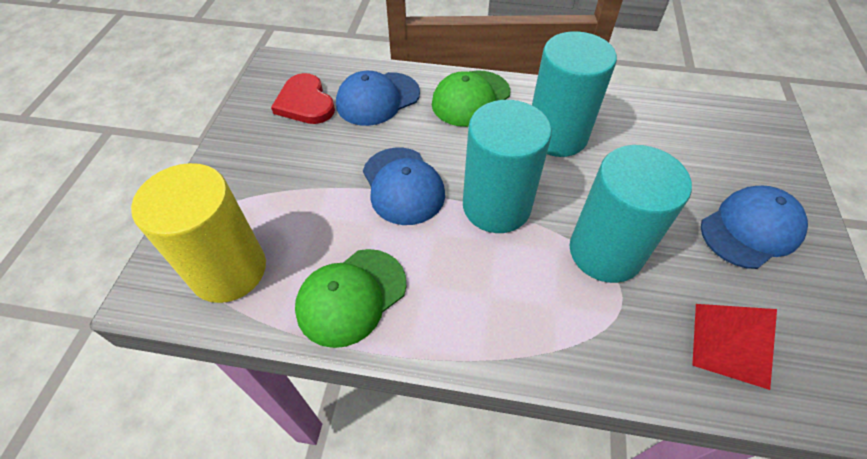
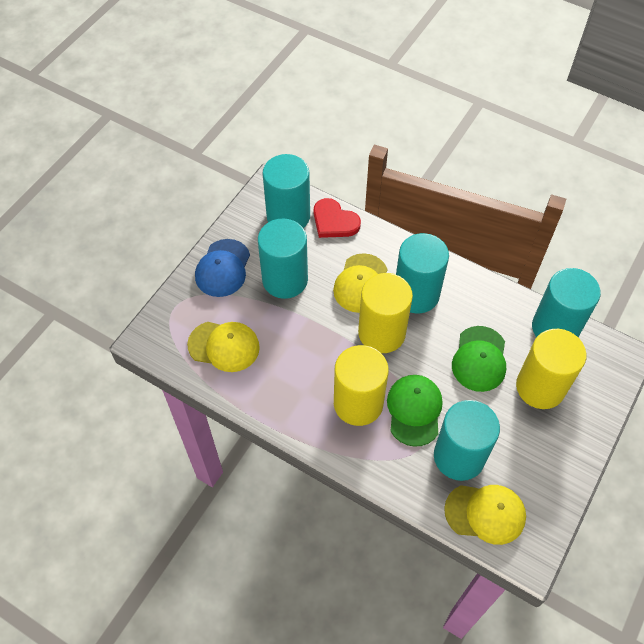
blue cap: 3 -> 1
red pyramid: 1 -> 0
turquoise cylinder: 3 -> 5
yellow cap: 0 -> 3
yellow cylinder: 1 -> 3

